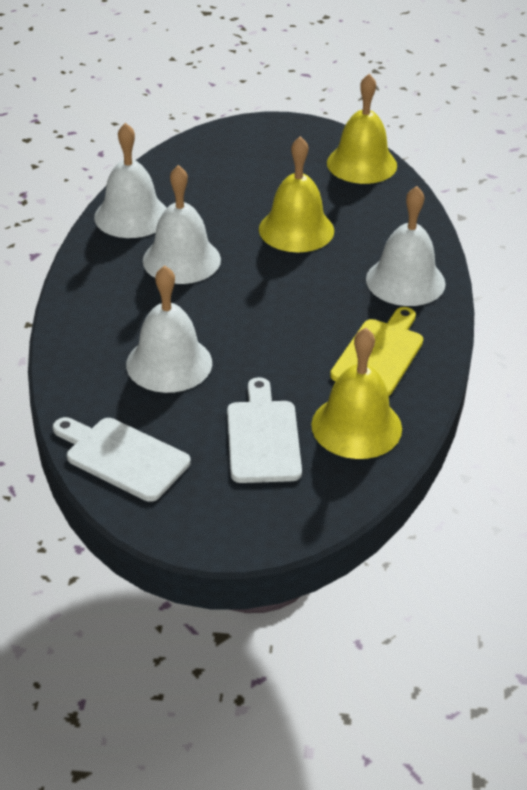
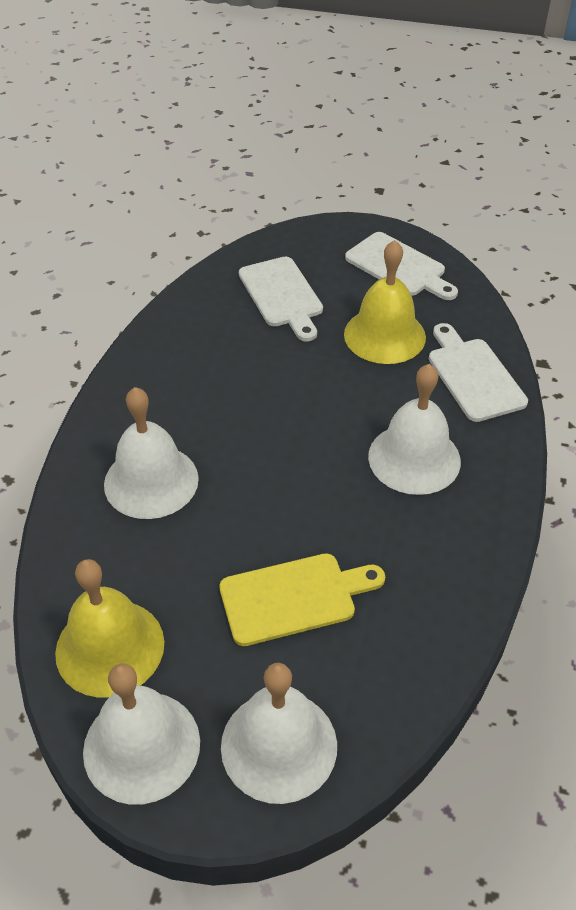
white cutting board: 2 -> 3
yellow bell: 3 -> 2

